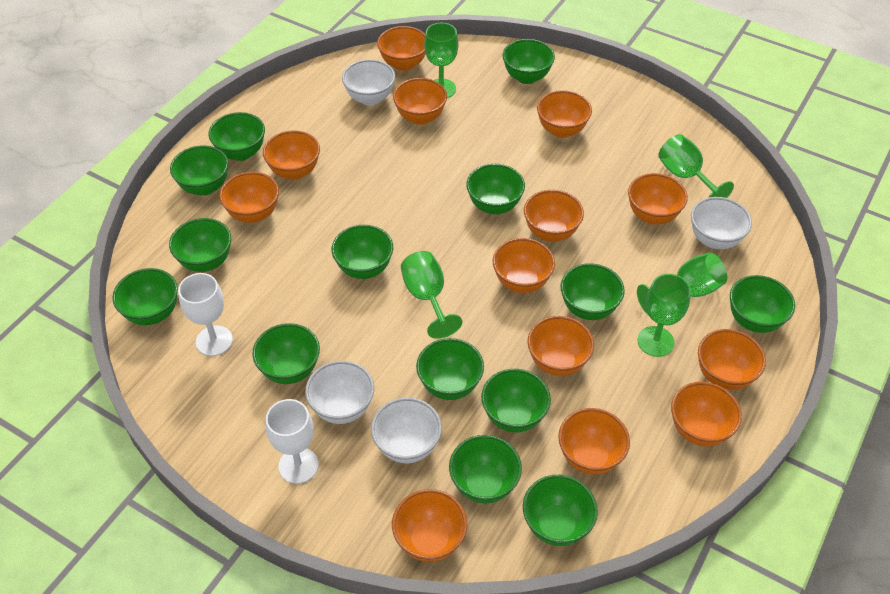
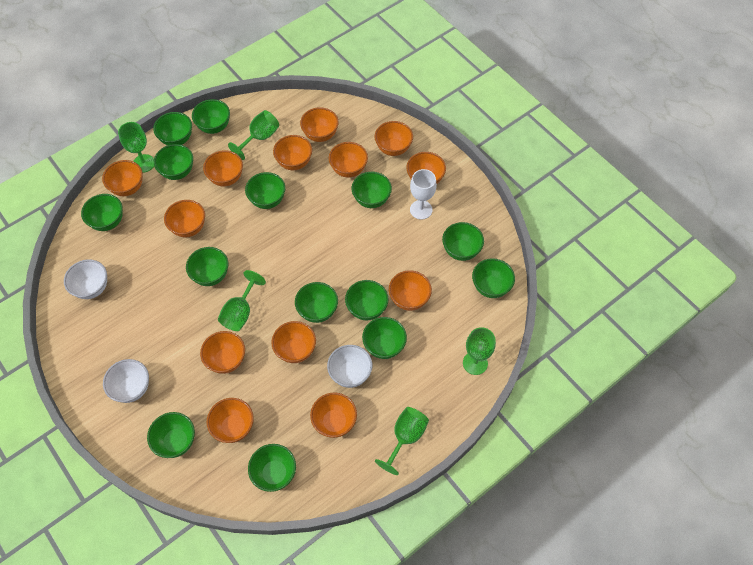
white bowl: 4 -> 3
white goblet: 2 -> 1

